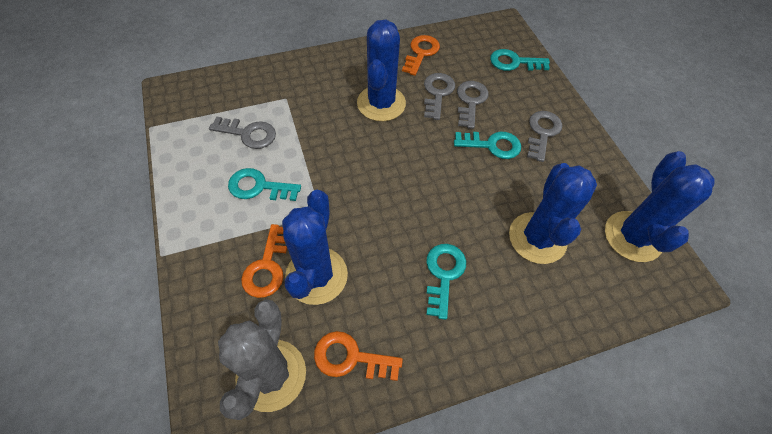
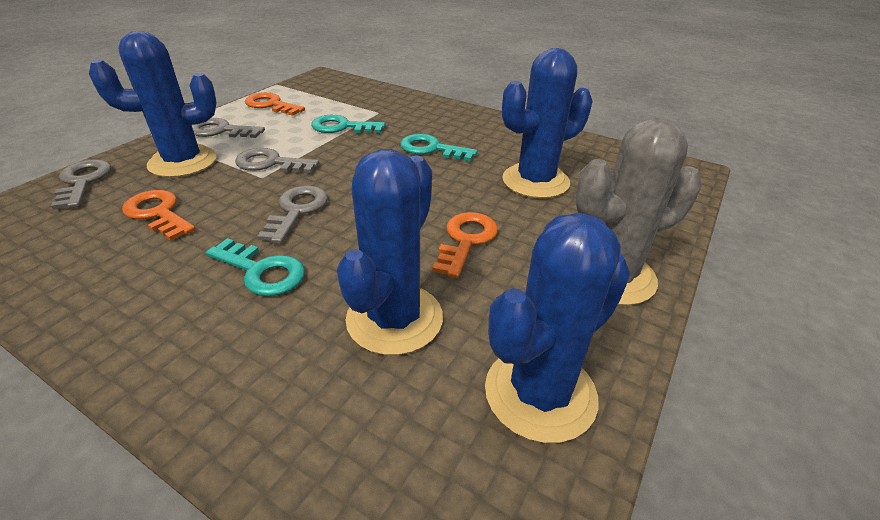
turquoise key: 4 -> 3

